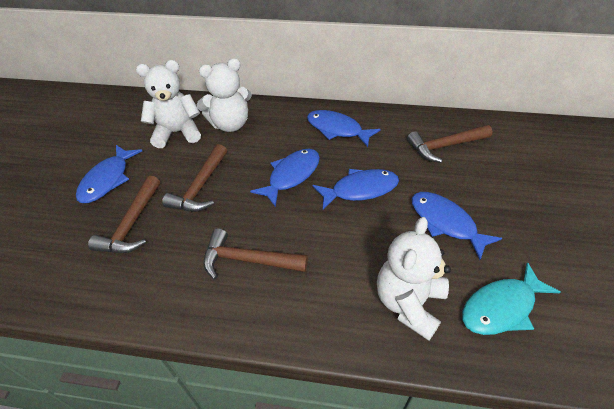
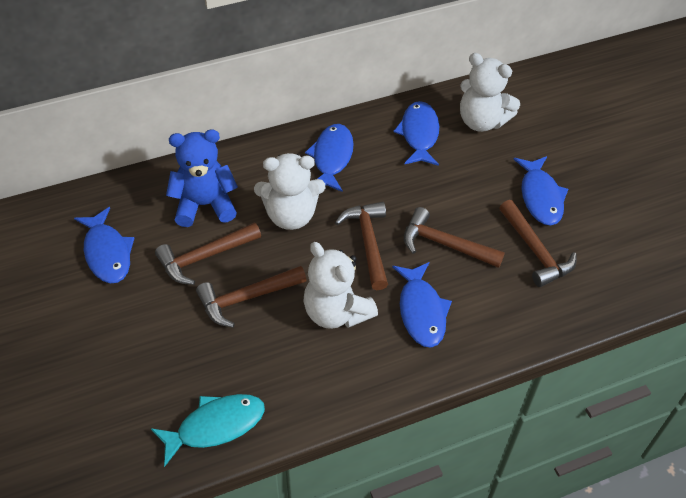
blue teddy bear: 0 -> 1
brown hammer: 4 -> 5

